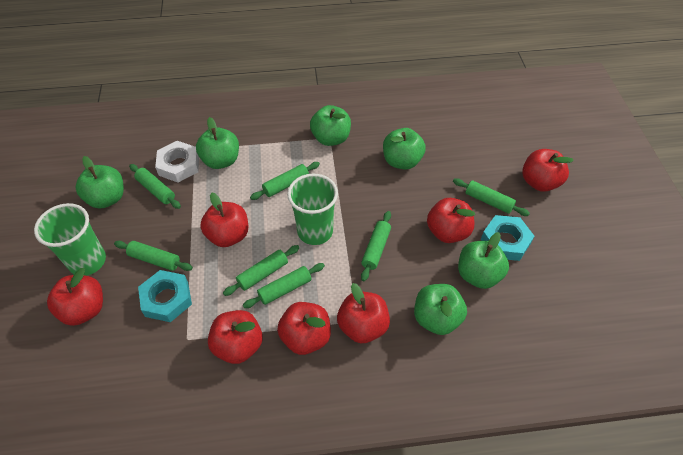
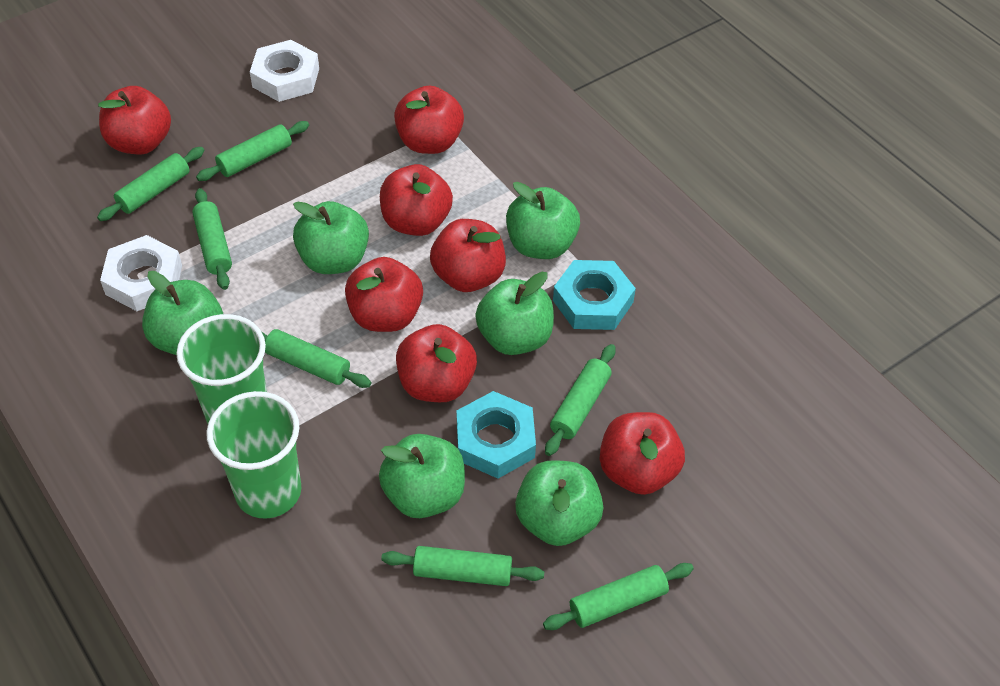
white nut: 1 -> 2

